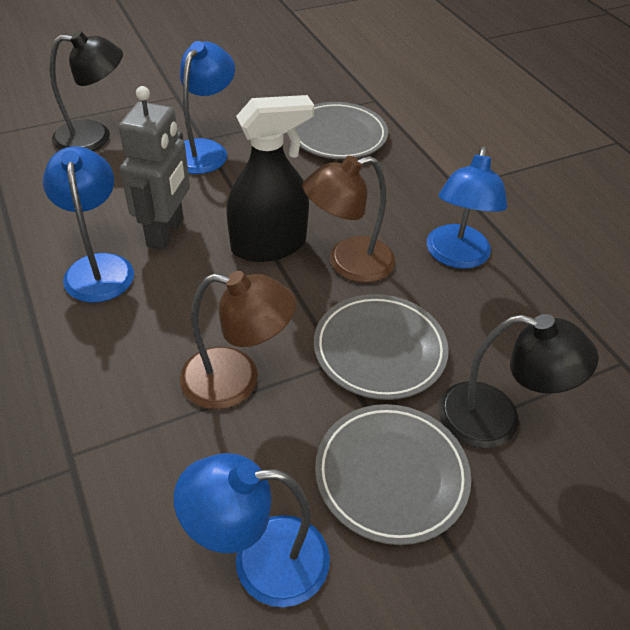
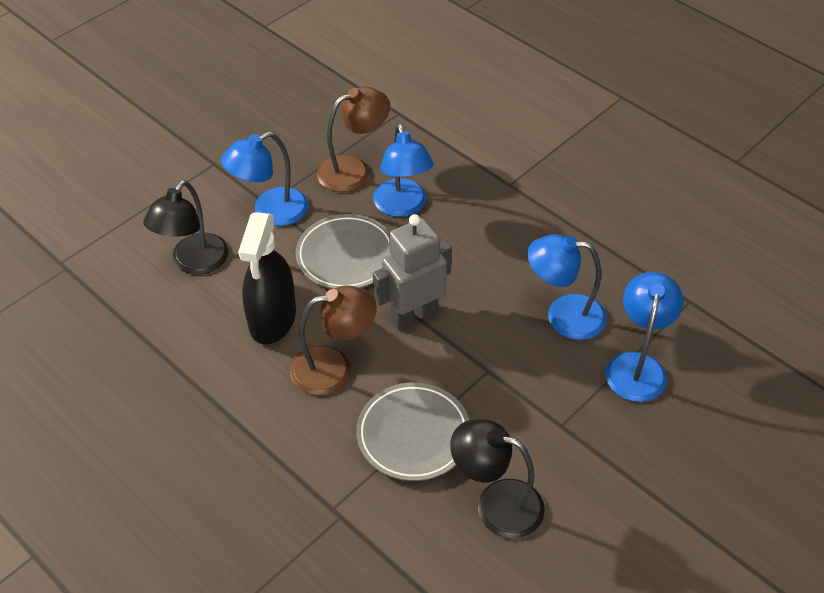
grey plate: 3 -> 2

